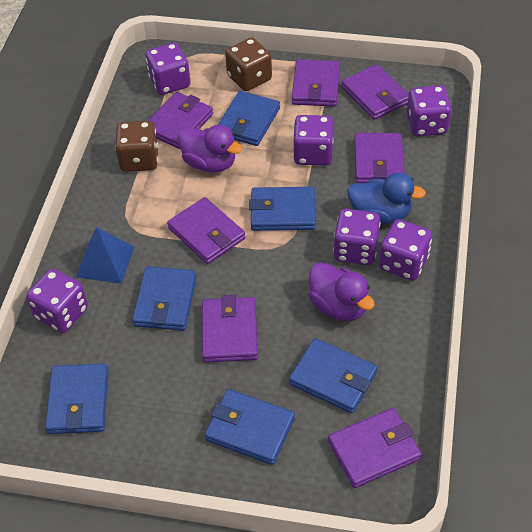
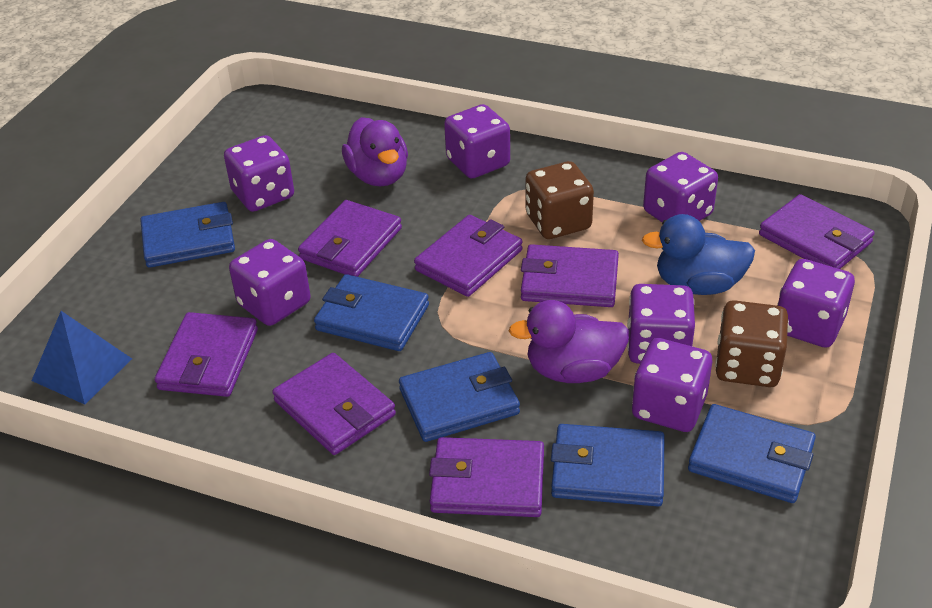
blue wallet: 6 -> 5
purple dice: 6 -> 7

